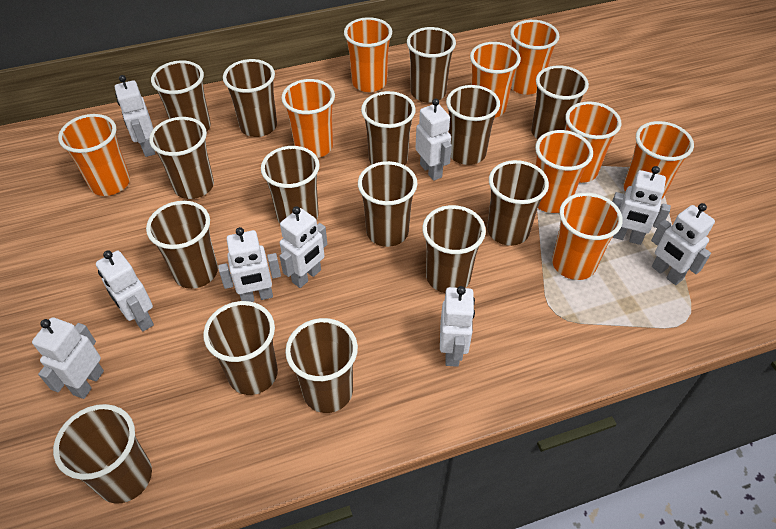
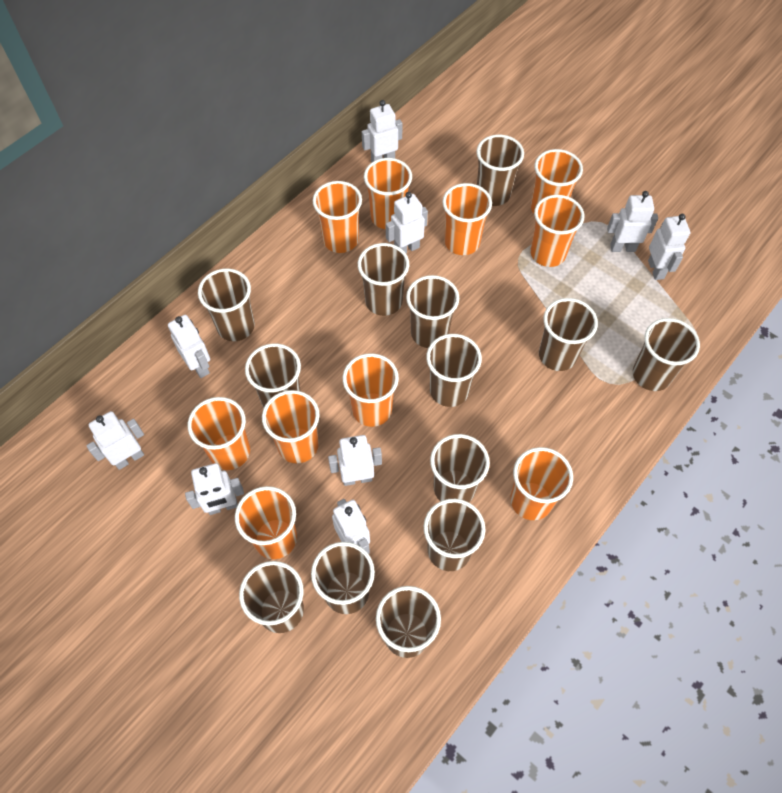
brown cup: 15 -> 13
orange cup: 9 -> 10

